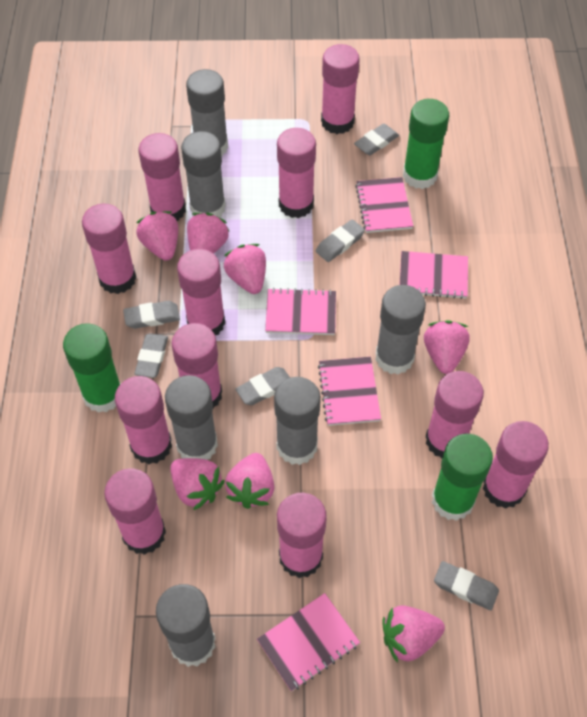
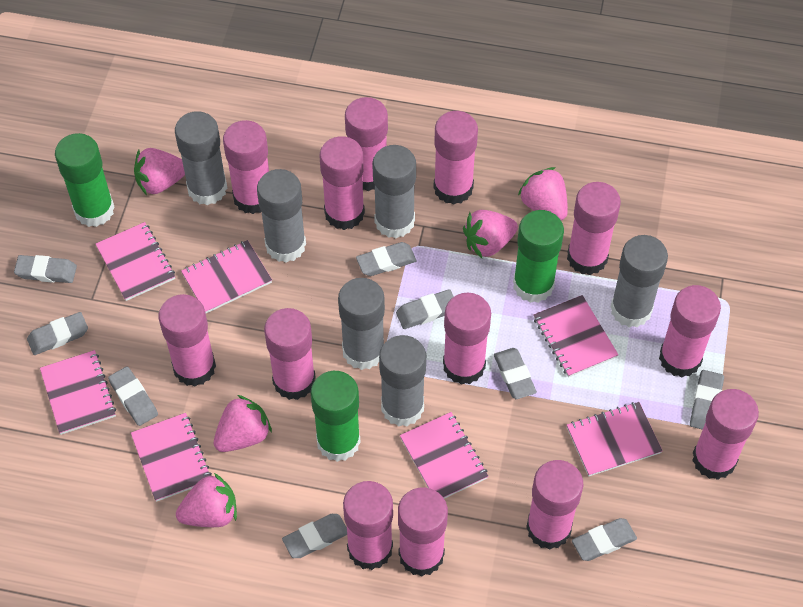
grey eraser: 6 -> 9
pink glue stick: 11 -> 13
pink notebook: 5 -> 7
pink strawberry: 7 -> 5

